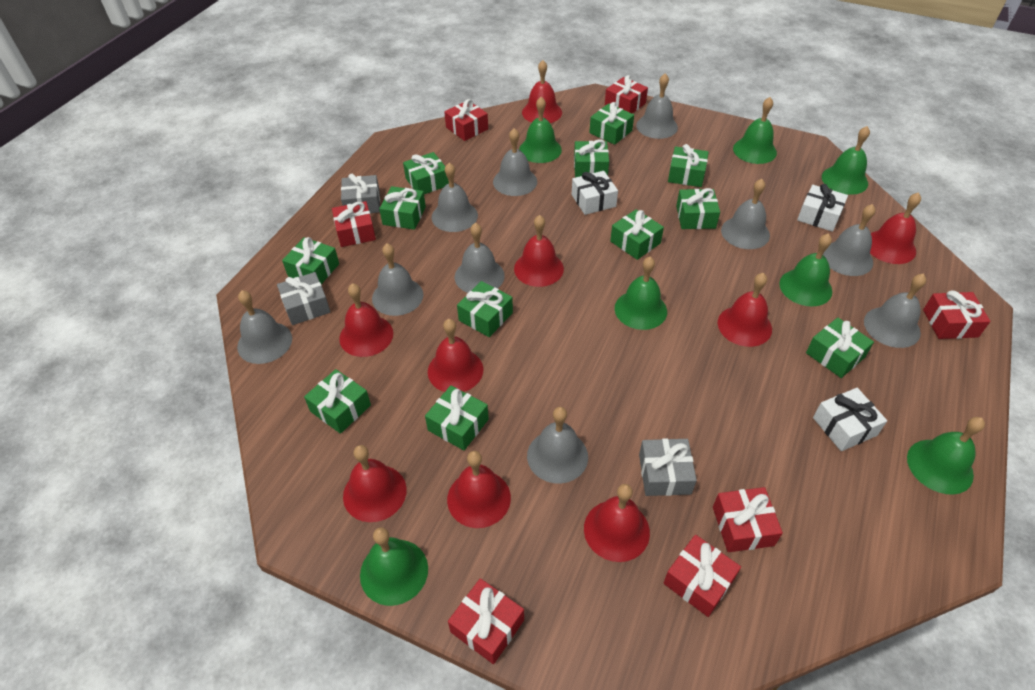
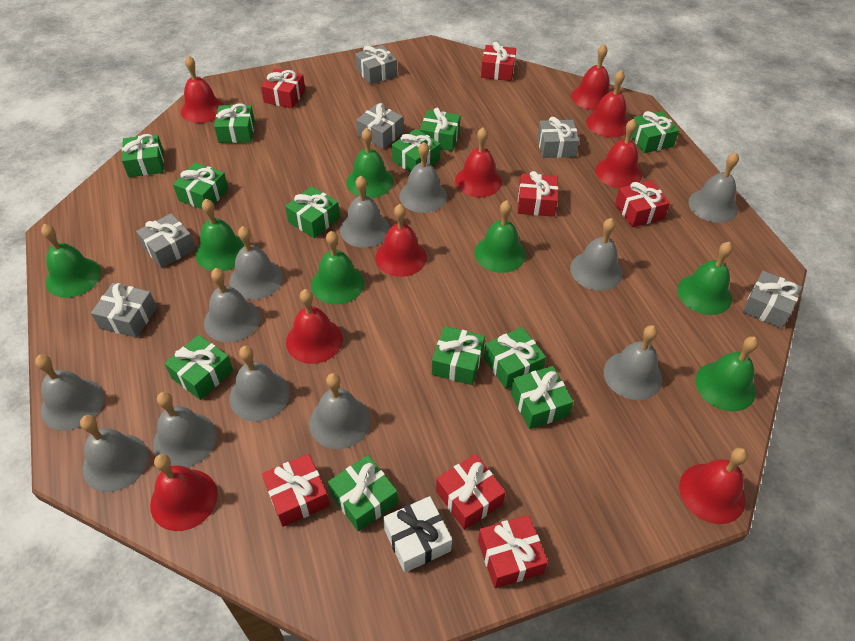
grey bell: 10 -> 12
grey gift: 3 -> 6
white gift: 3 -> 1

